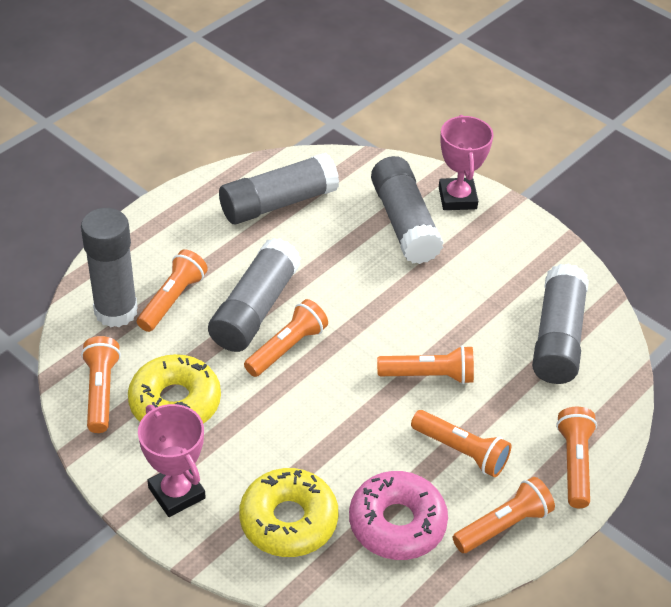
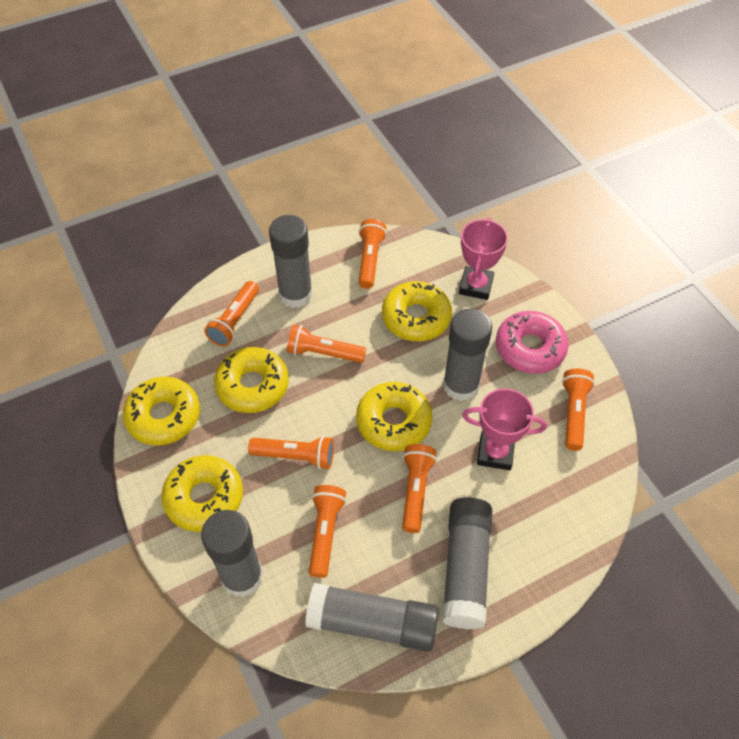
yellow donut: 2 -> 5

